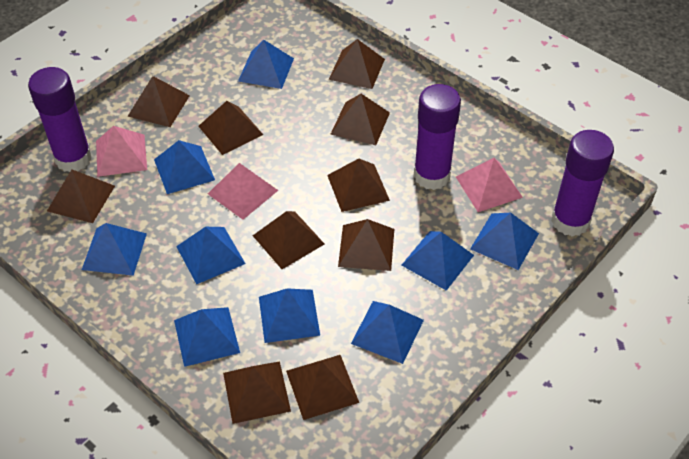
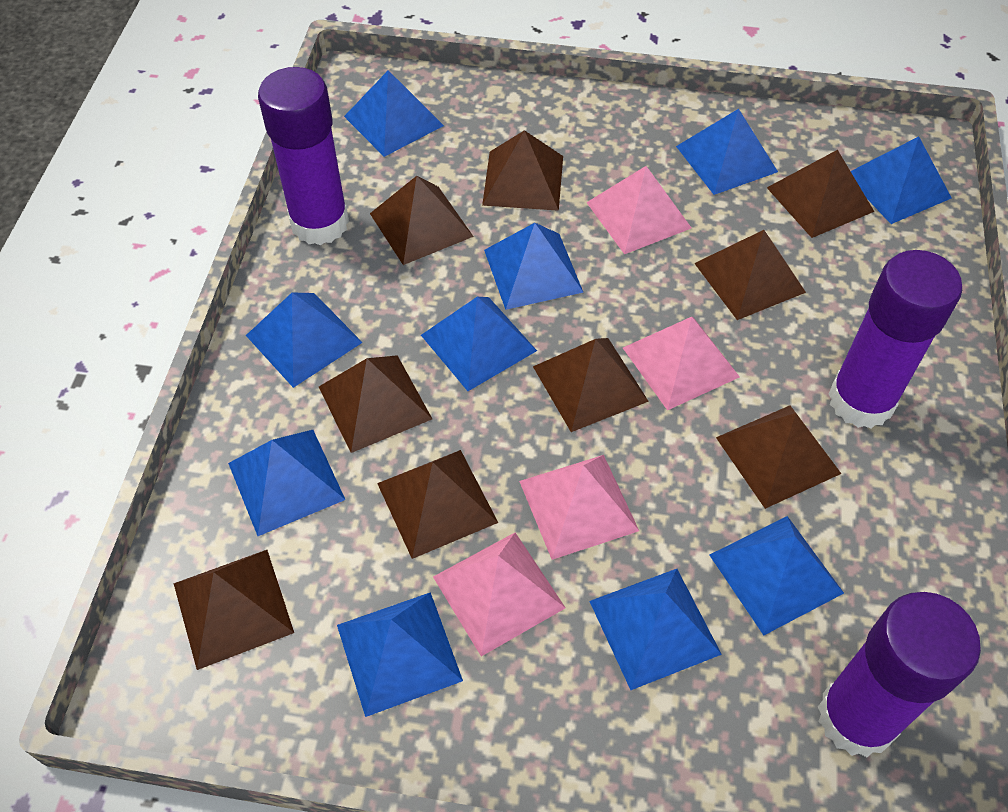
blue pyramid: 9 -> 10
brown pyramid: 10 -> 9
pink pyramid: 3 -> 4

